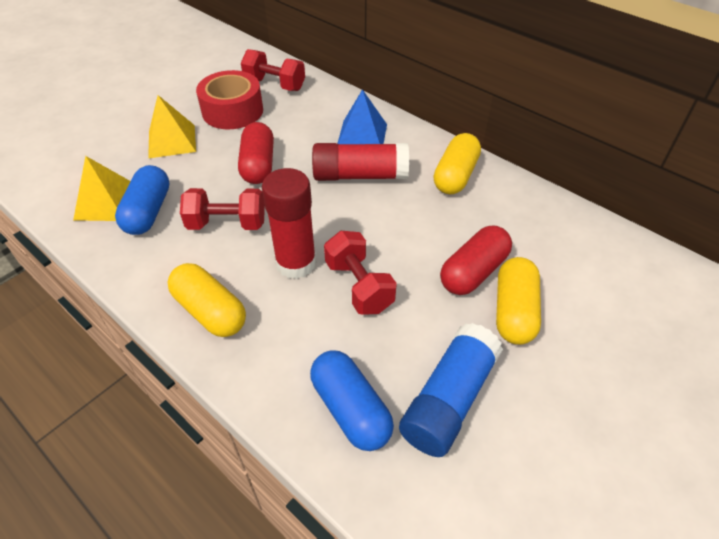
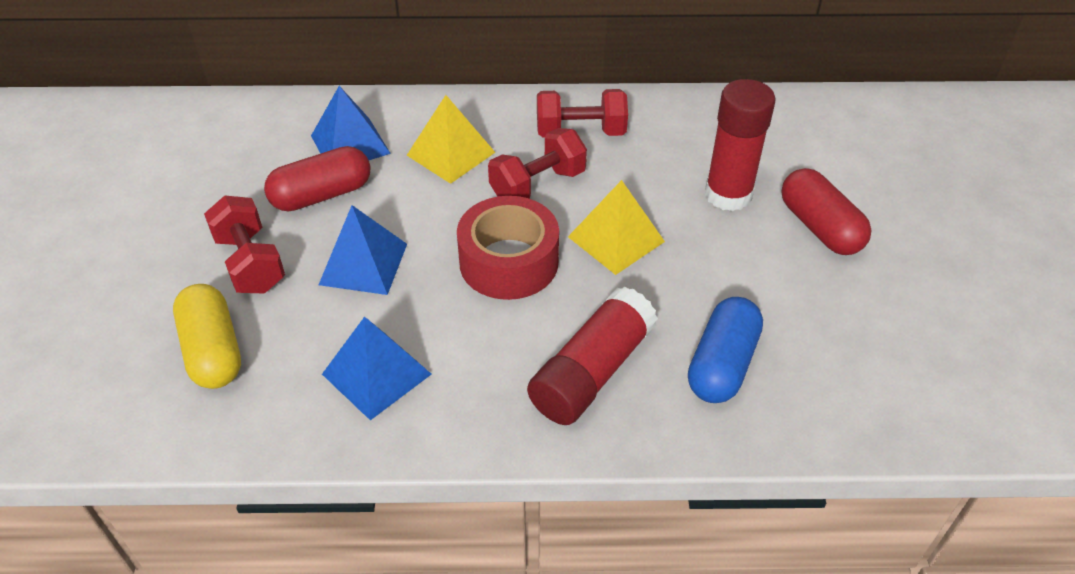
blue capsule: 2 -> 1
blue glue stick: 1 -> 0
blue pyramid: 1 -> 3
yellow capsule: 3 -> 1

